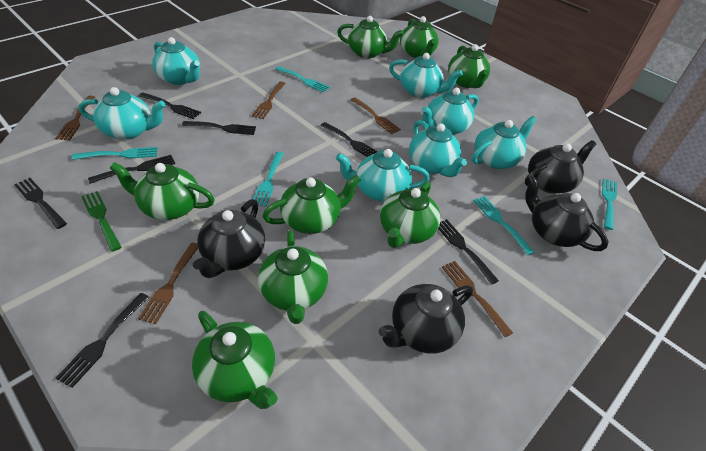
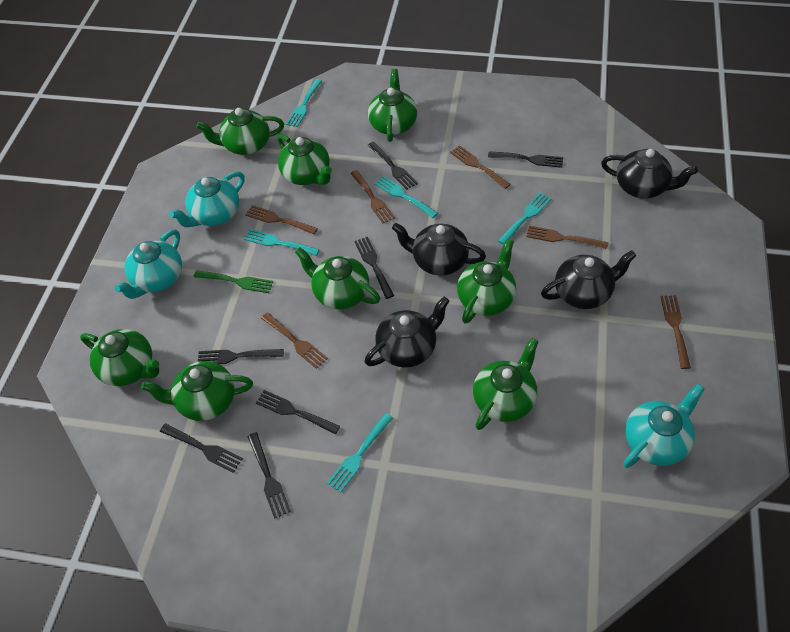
brown fork: 5 -> 6
turquoise teapot: 7 -> 3

